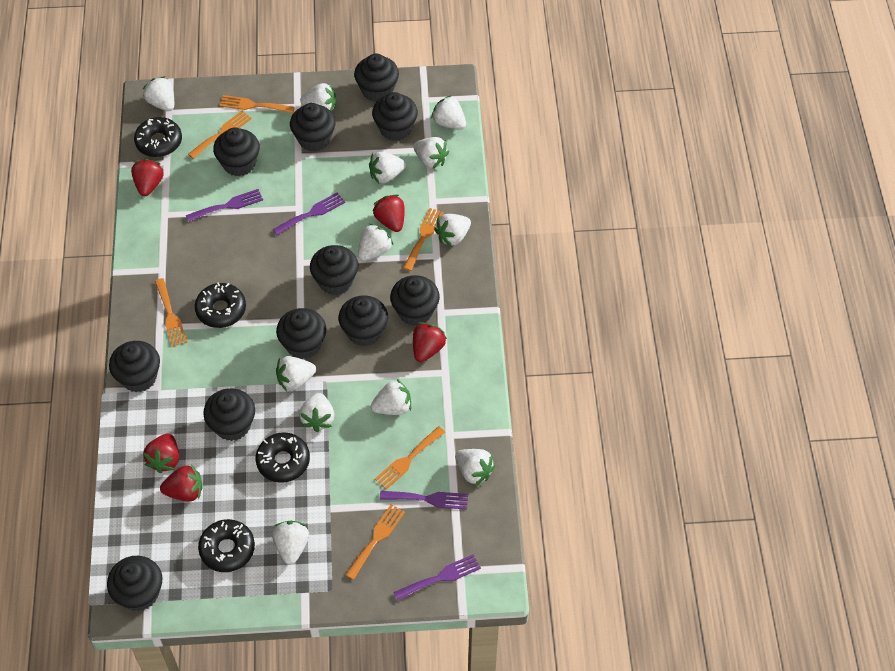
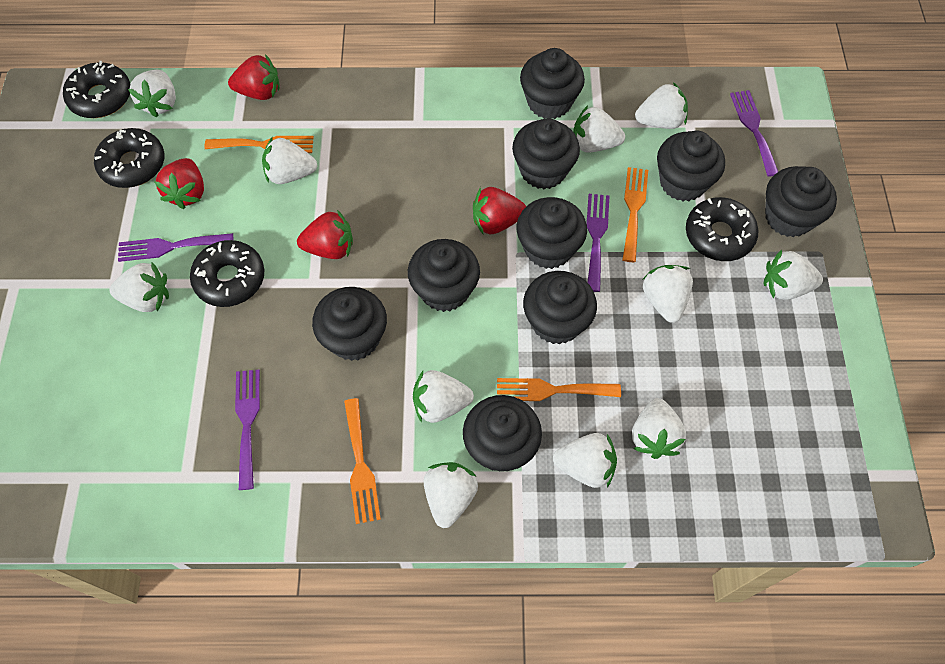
black cupcake: 11 -> 9
orange fork: 6 -> 4
red strawberry: 5 -> 4
white strawberry: 12 -> 11

